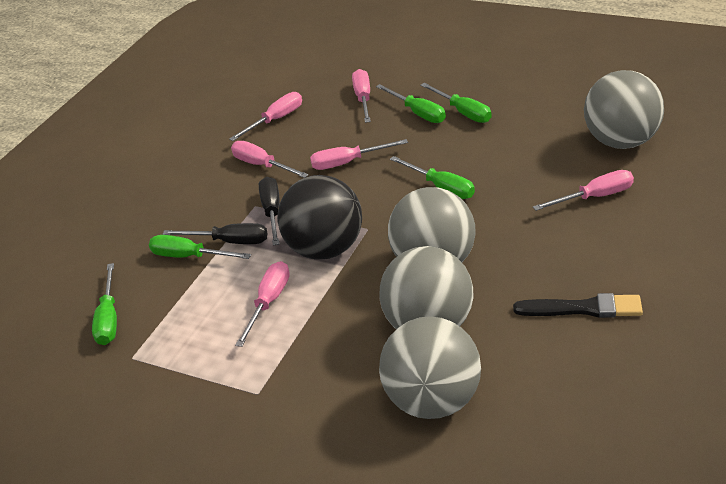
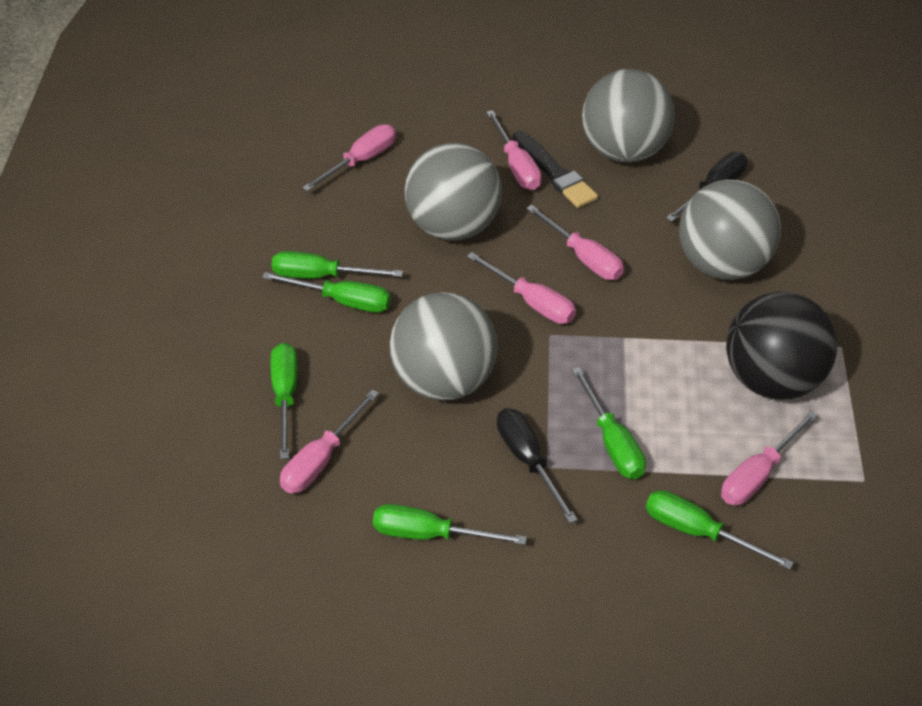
green screwdriver: 5 -> 6

